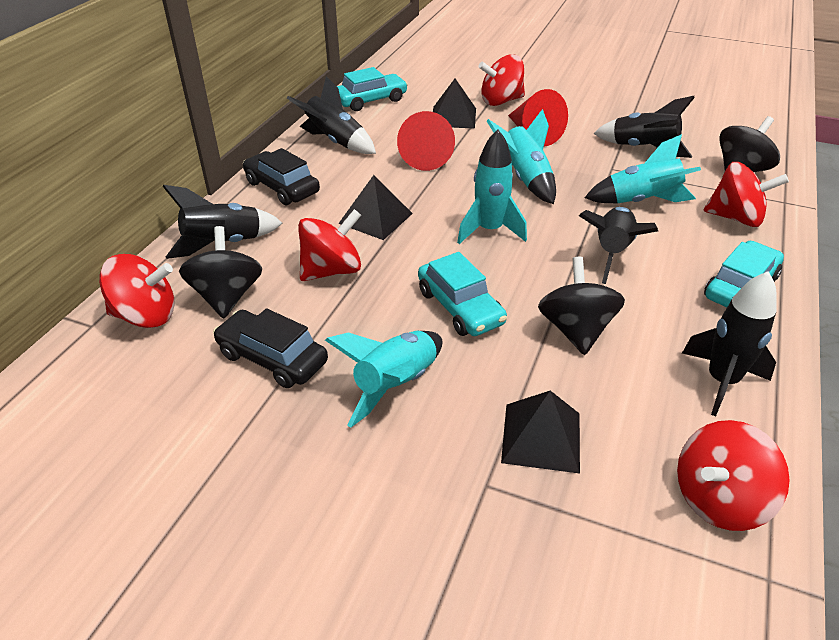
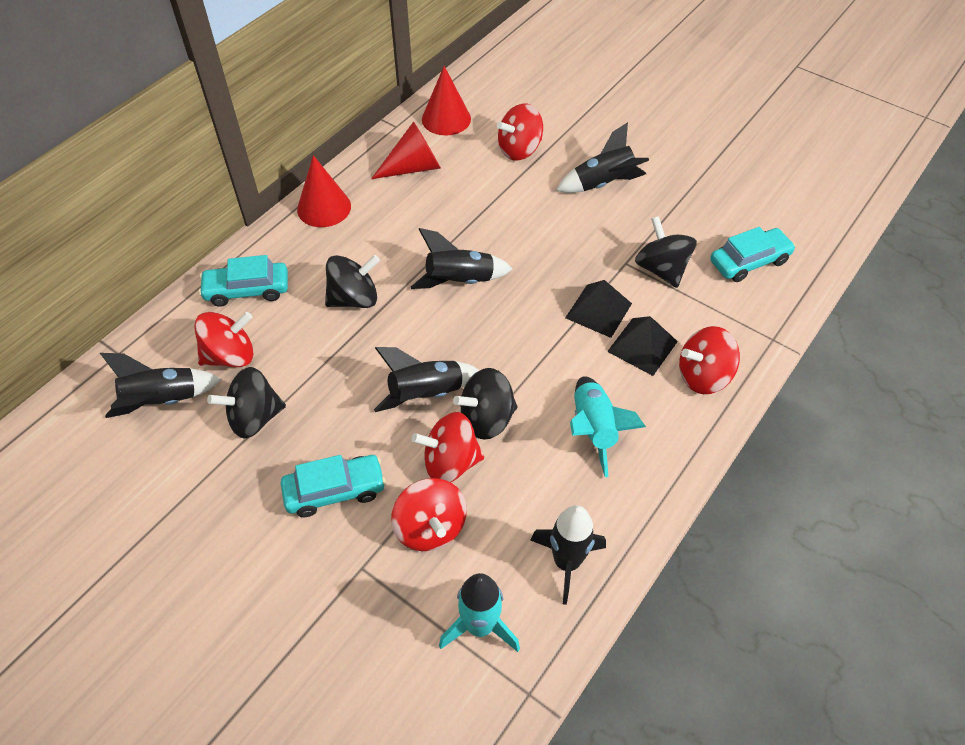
black car: 2 -> 0
black pyramid: 3 -> 2
black spinning top: 3 -> 4
red cone: 2 -> 3
turquoise rocket: 4 -> 2

